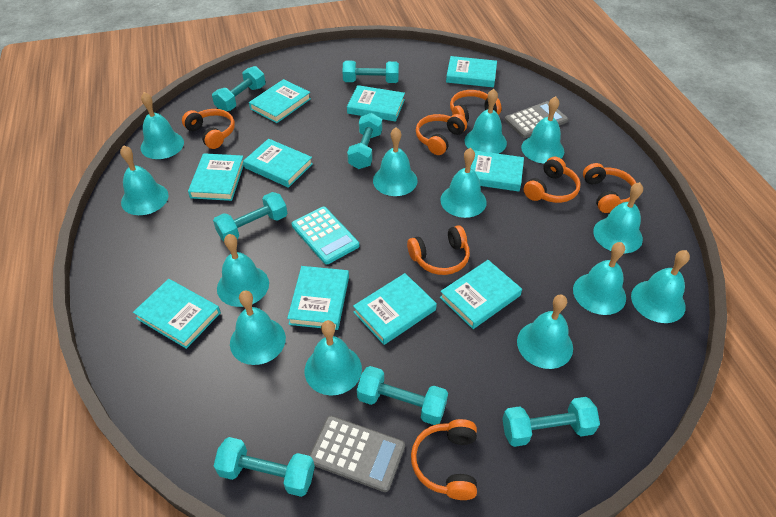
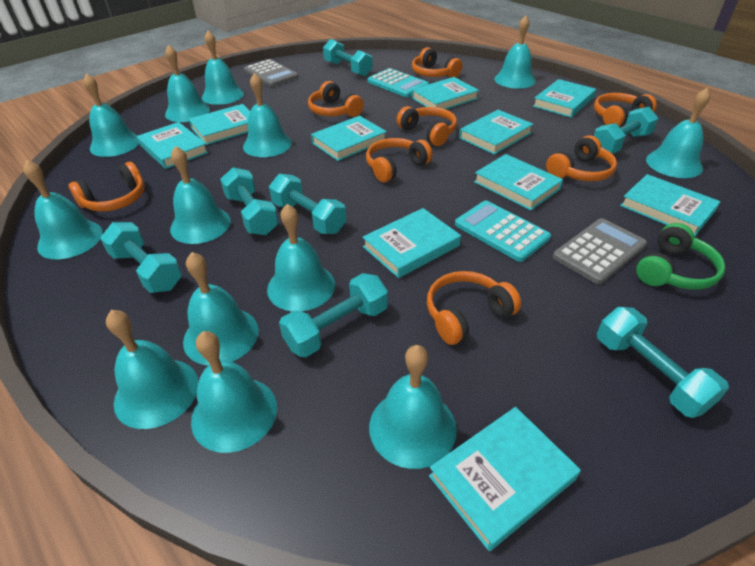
green headphones: 0 -> 1
orange headphones: 7 -> 8
turquoise calculator: 1 -> 2

